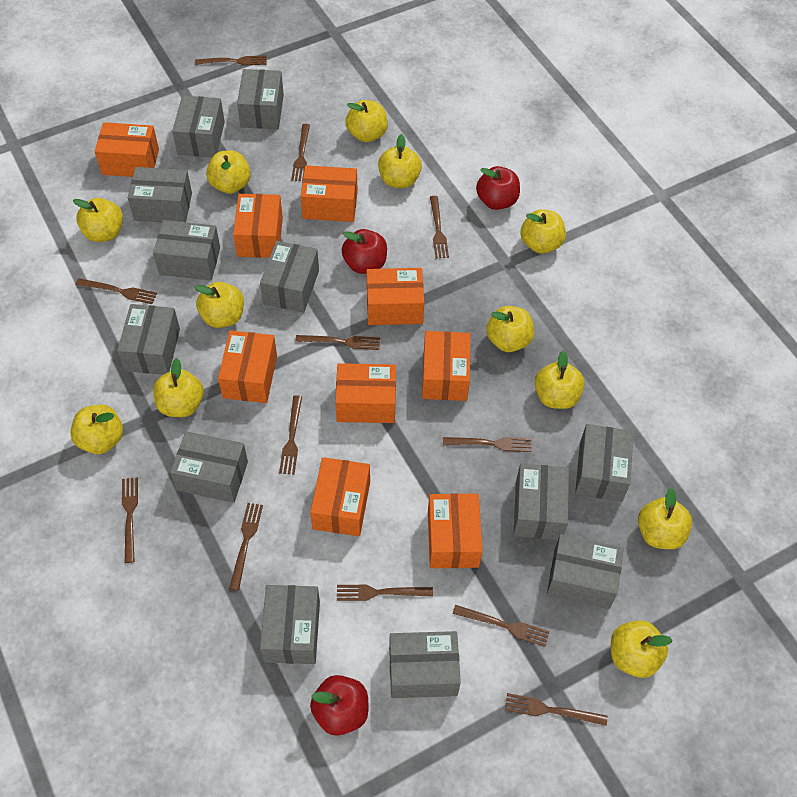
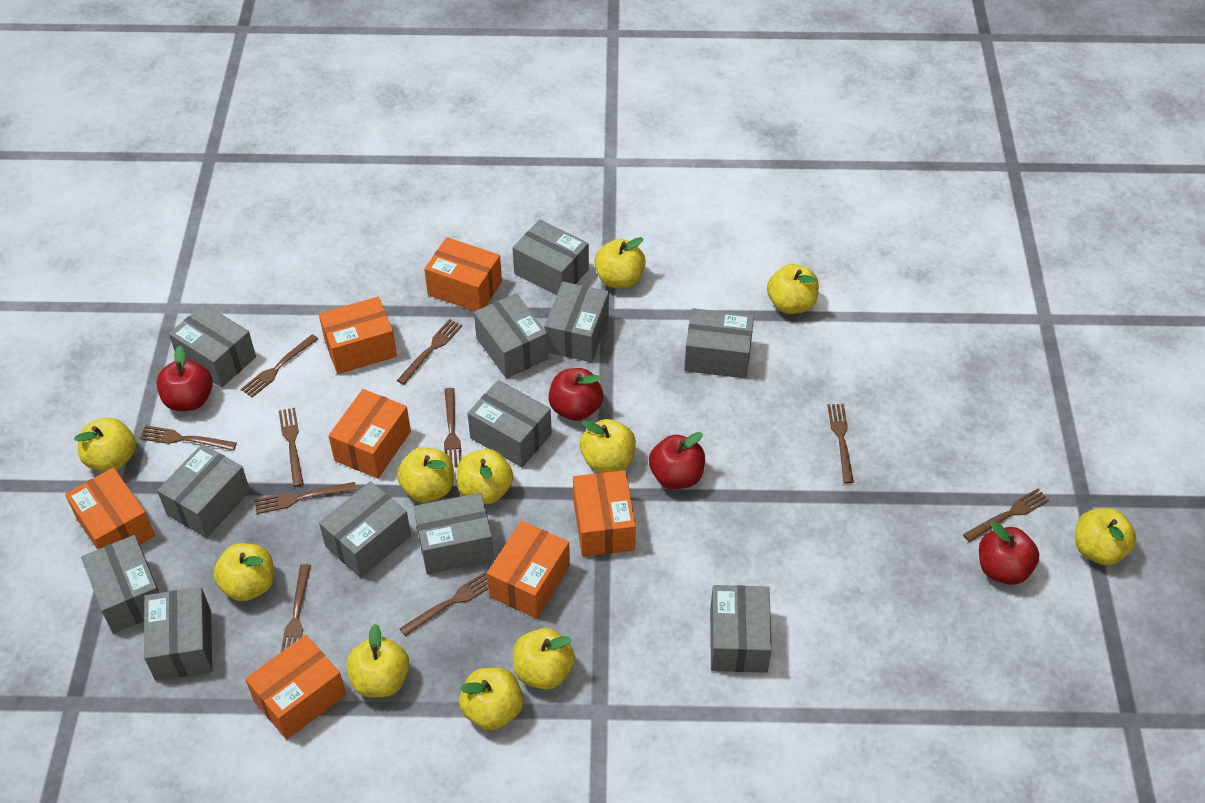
brown fork: 12 -> 10
orange box: 9 -> 7
red apple: 3 -> 4
yellow apple: 12 -> 11

